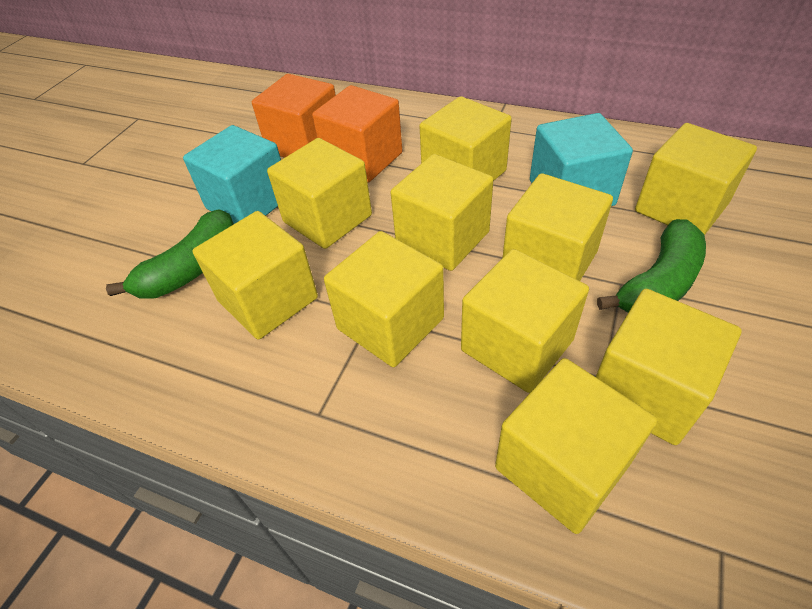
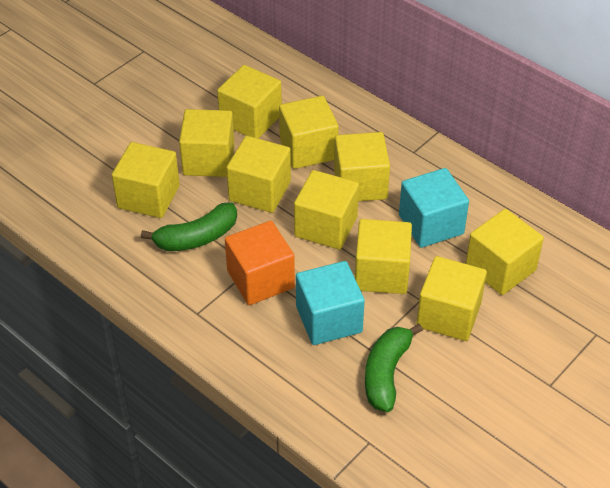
orange cube: 2 -> 1

